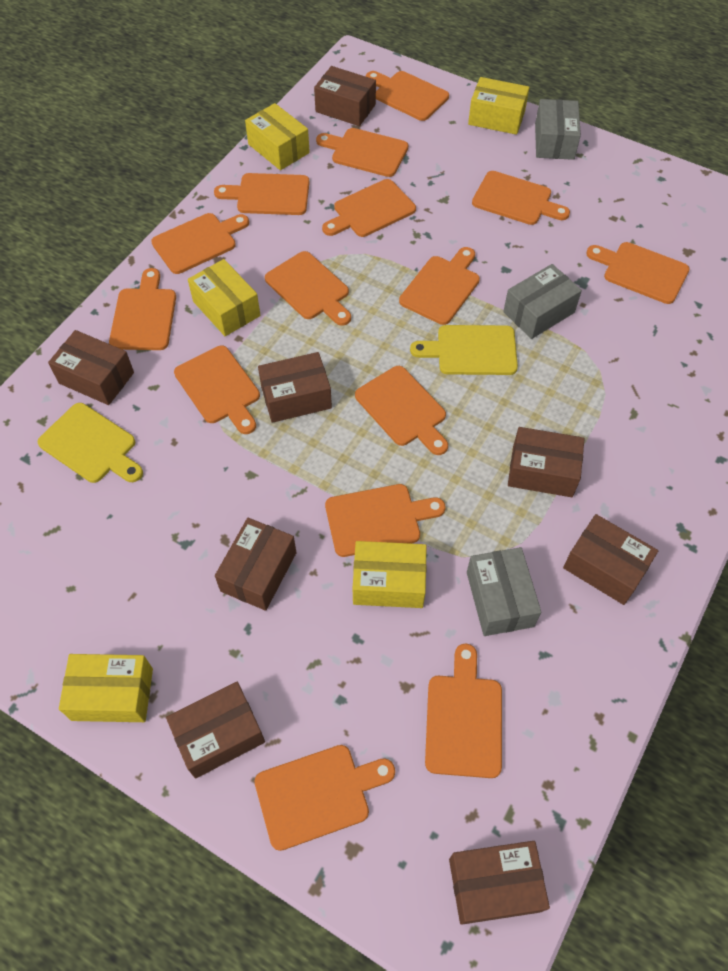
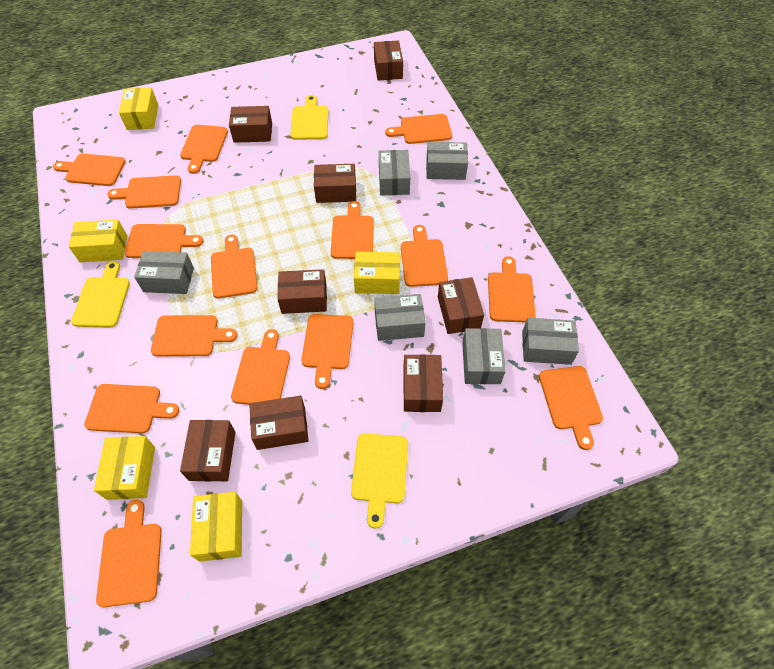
grey box: 3 -> 6
yellow cutting board: 2 -> 3

